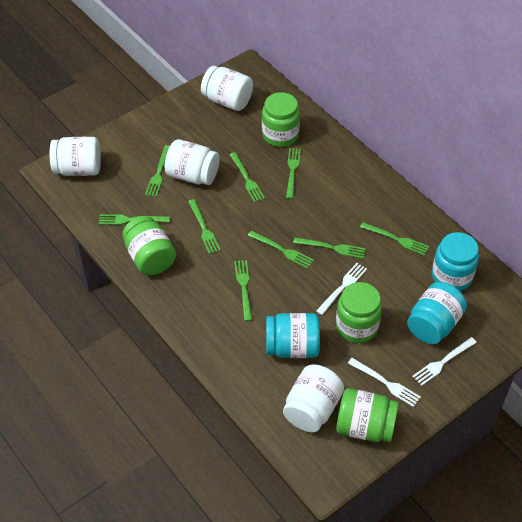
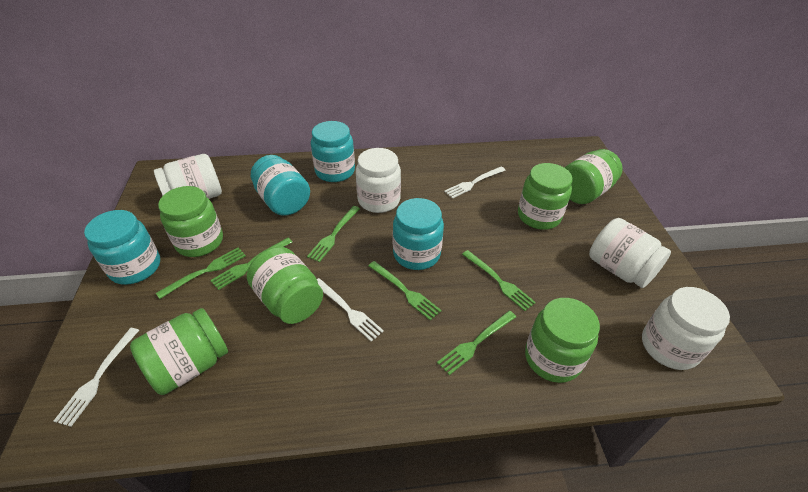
green fork: 9 -> 6
green jar: 4 -> 6
turquoise jar: 3 -> 4

